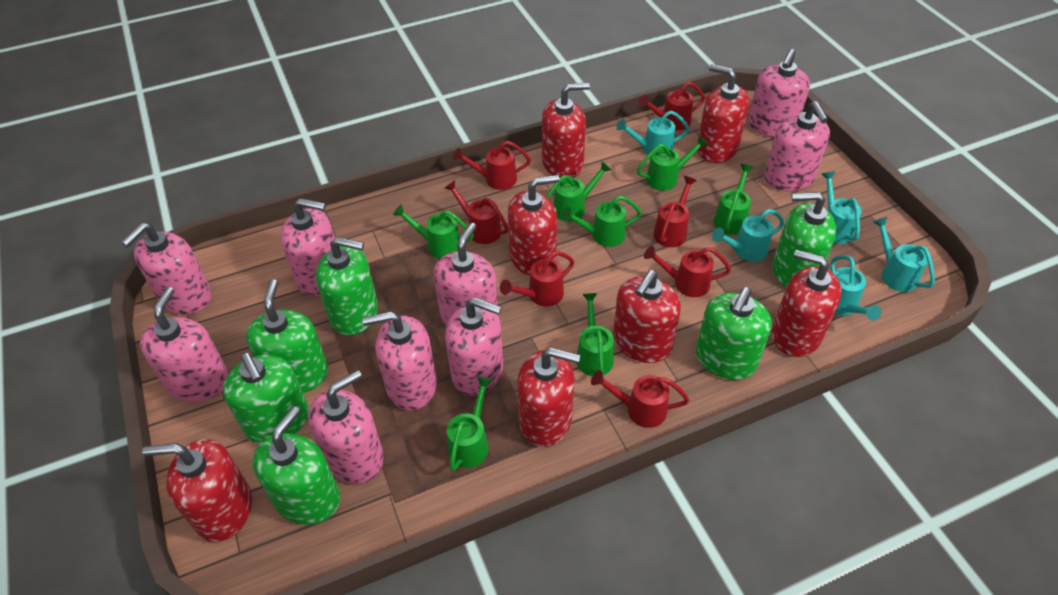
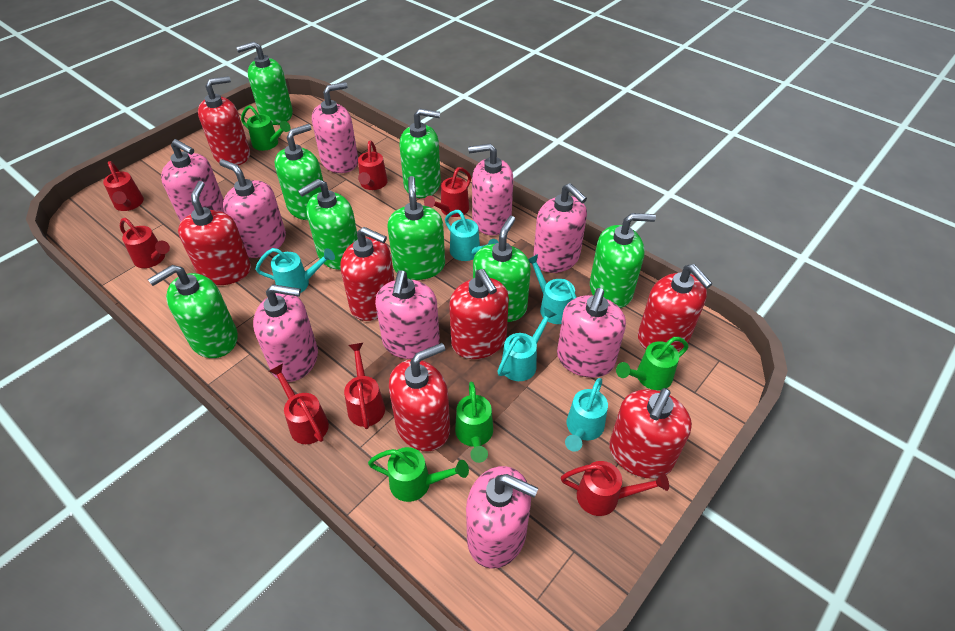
green soap dispenser: 6 -> 8
green watering can: 7 -> 4

